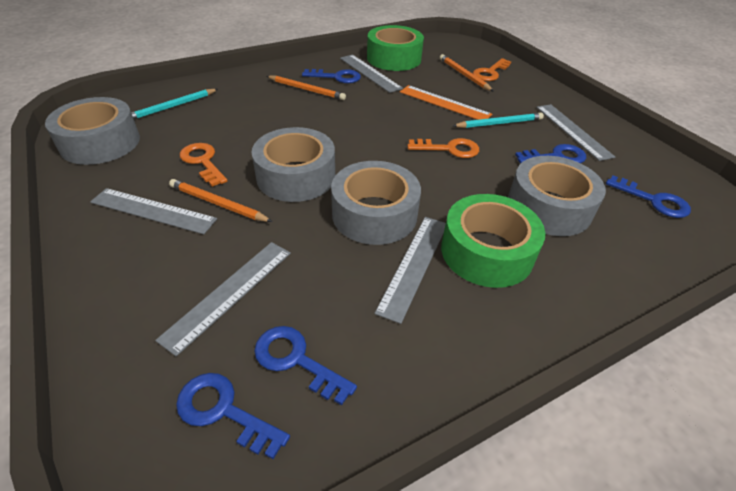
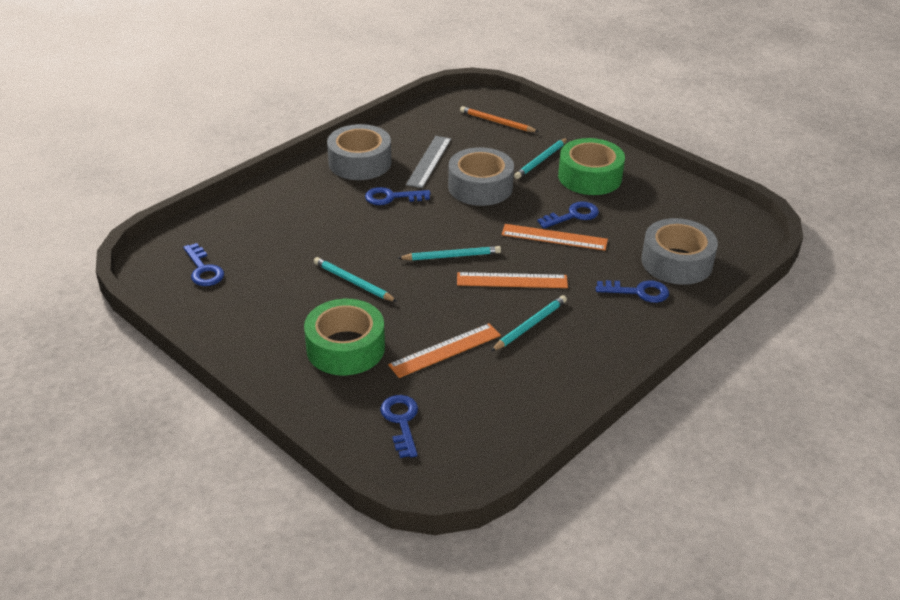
grey ruler: 5 -> 1
grey tape: 4 -> 3
orange key: 3 -> 0
orange pencil: 3 -> 1
orange ruler: 1 -> 3
turquoise pencil: 2 -> 4

